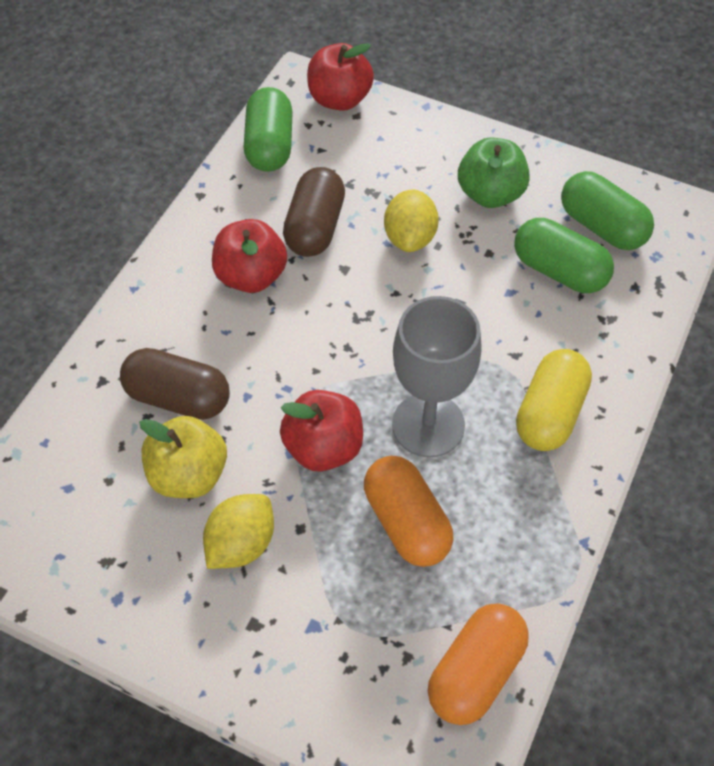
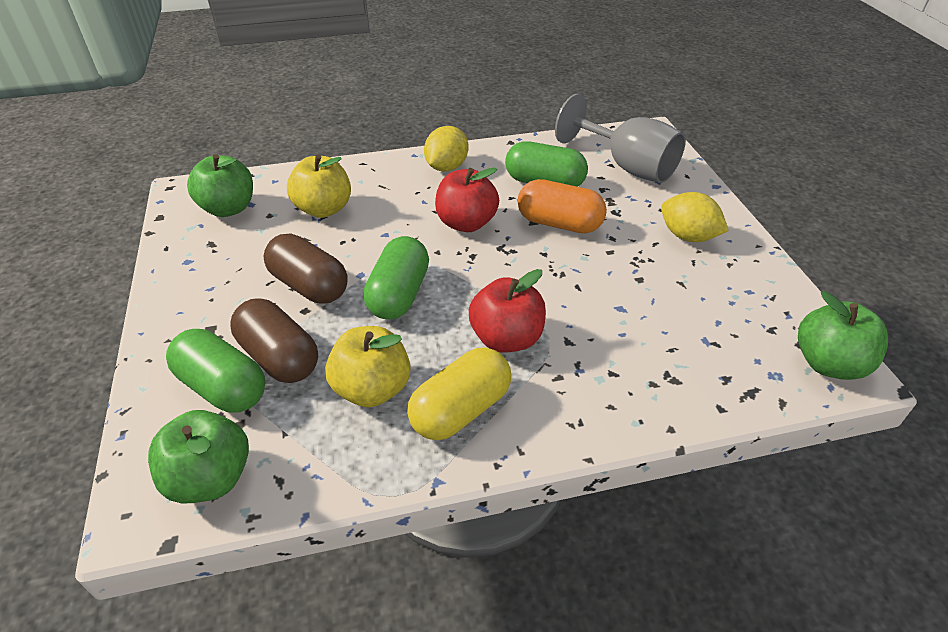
green apple: 1 -> 3
orange capsule: 2 -> 1
red apple: 3 -> 2
yellow apple: 1 -> 2

